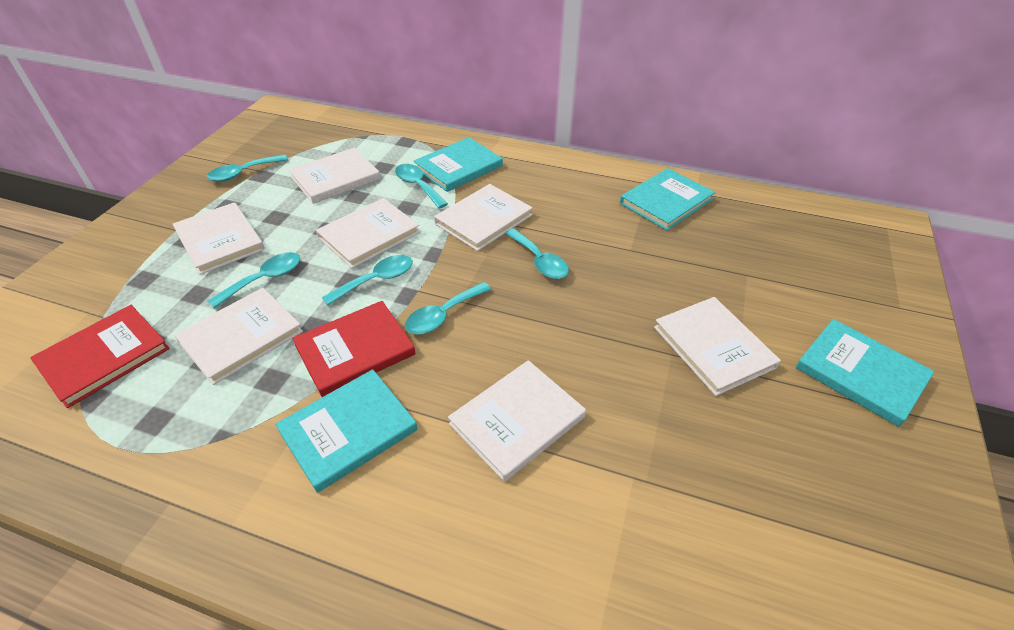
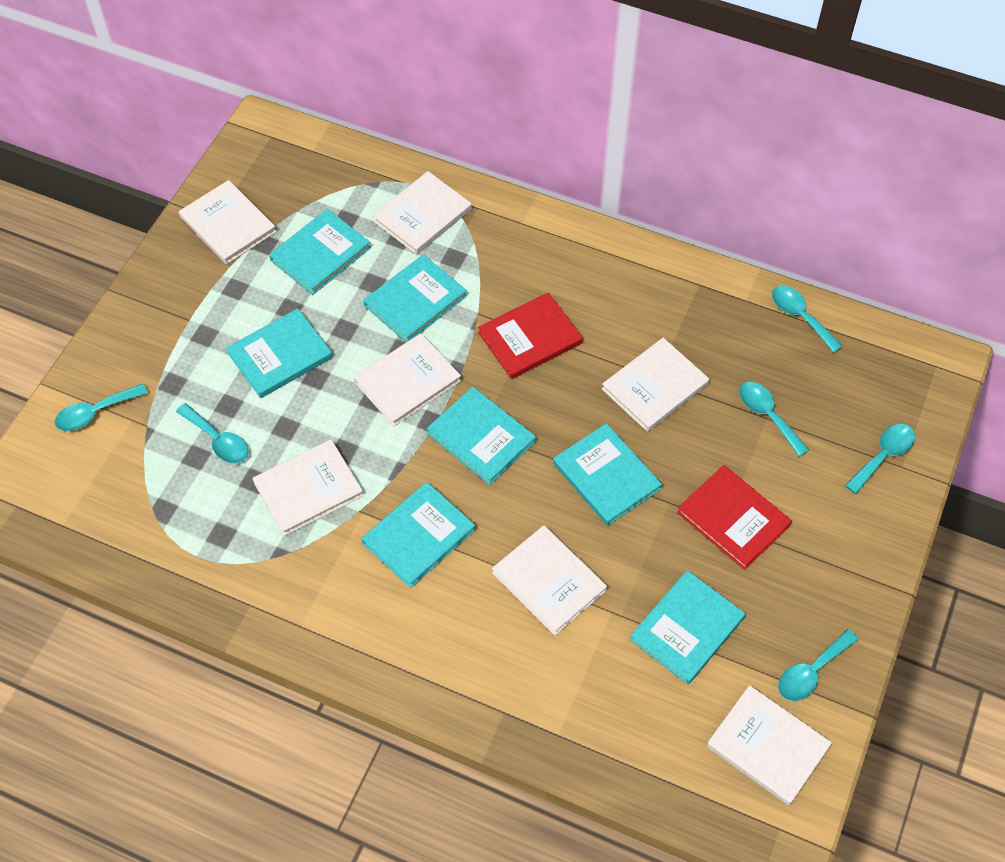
turquoise book: 4 -> 7

